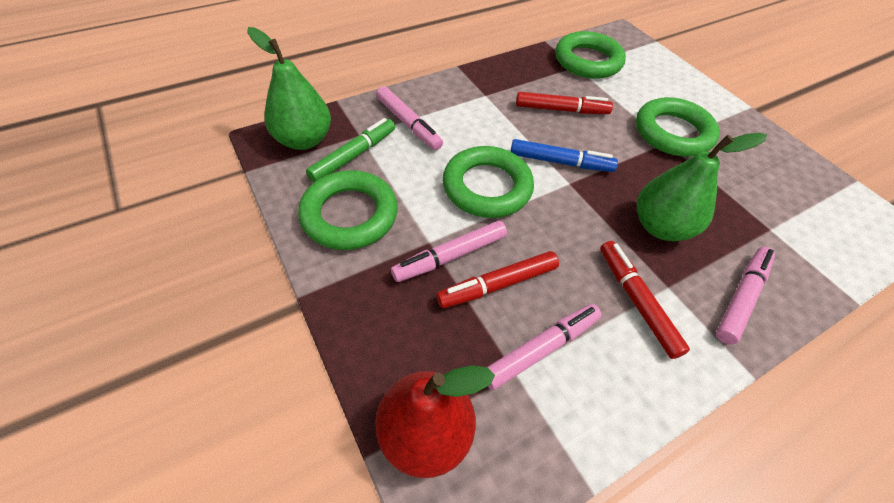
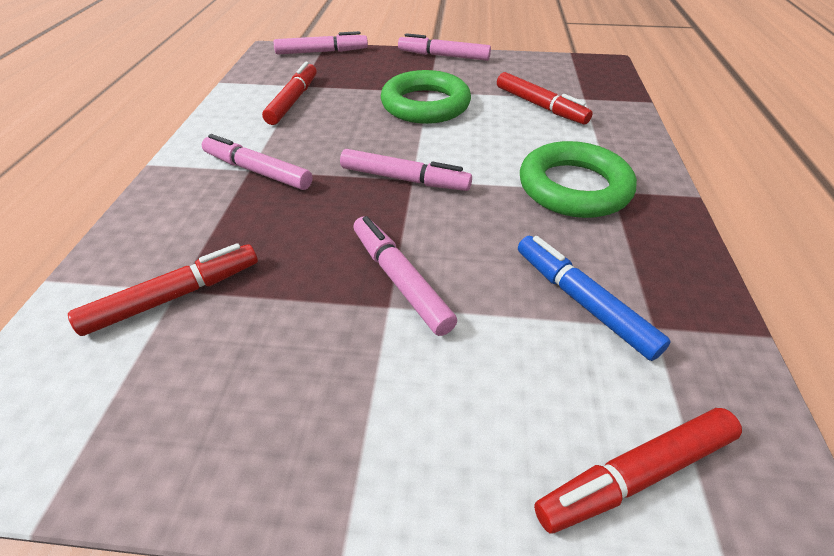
green marker: 1 -> 0
green pear: 2 -> 0
green ring: 4 -> 2
pink marker: 4 -> 5
red marker: 3 -> 4
red pear: 1 -> 0

